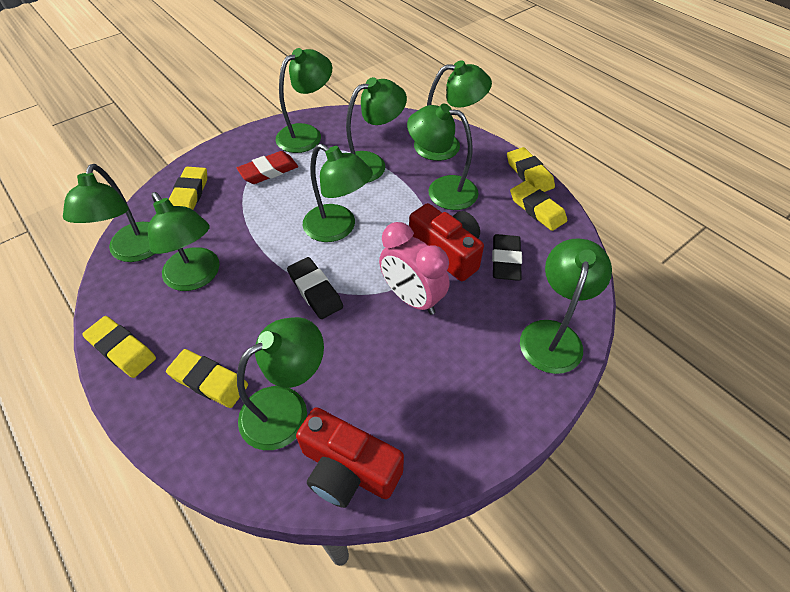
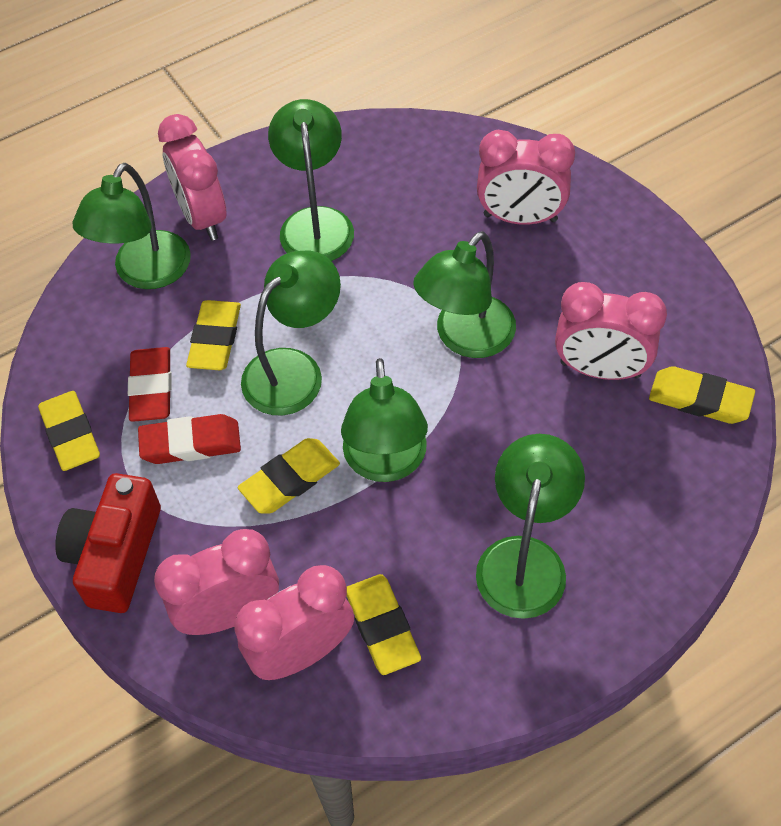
black eraser: 2 -> 0
green lamp: 9 -> 6
pink clock: 1 -> 5
red camera: 2 -> 1
red eraser: 1 -> 2

